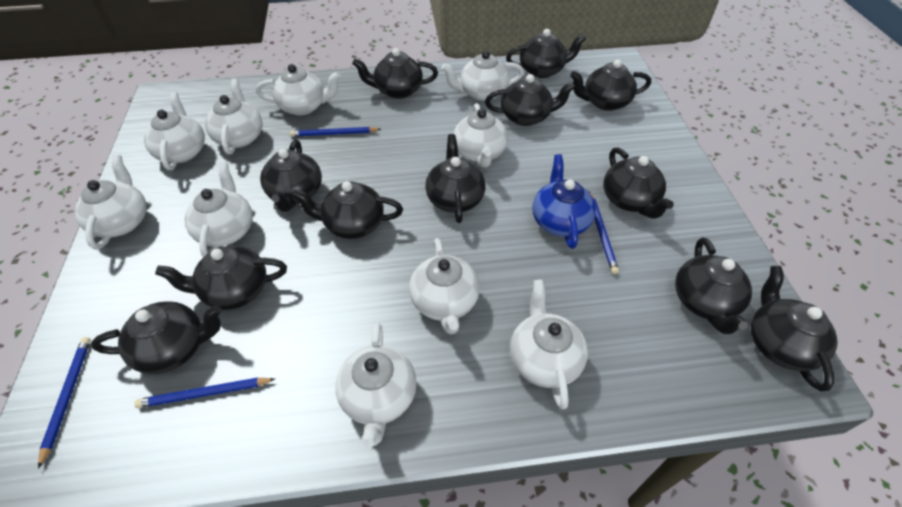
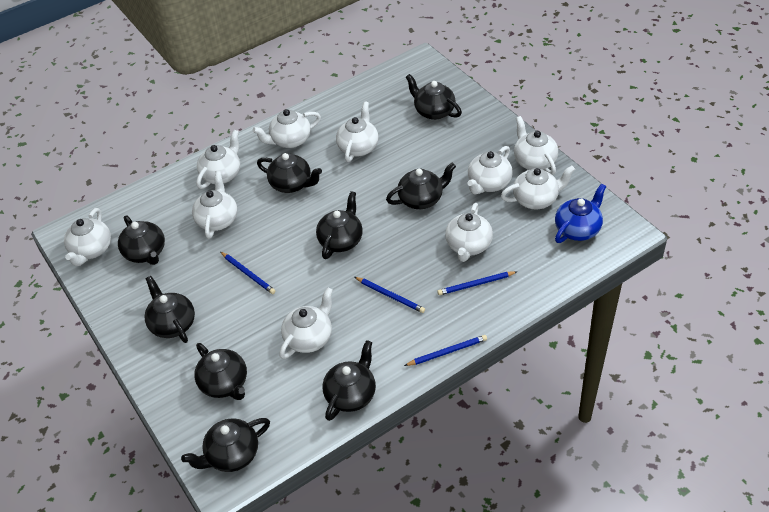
black teapot: 12 -> 9

